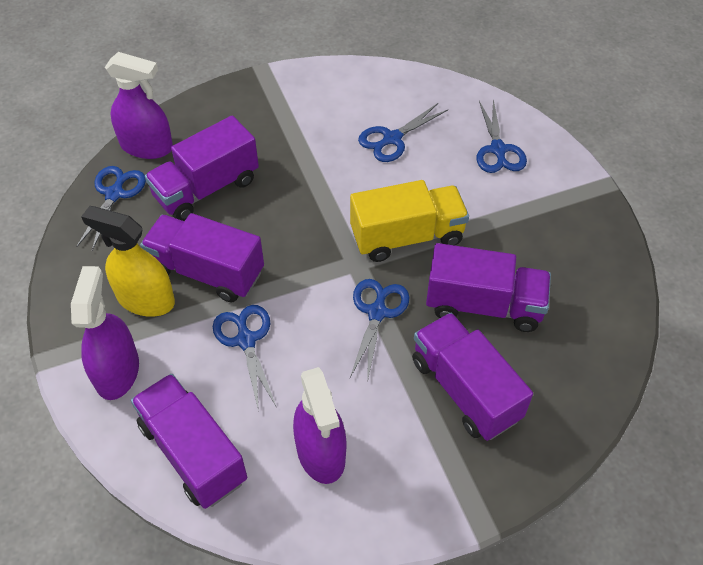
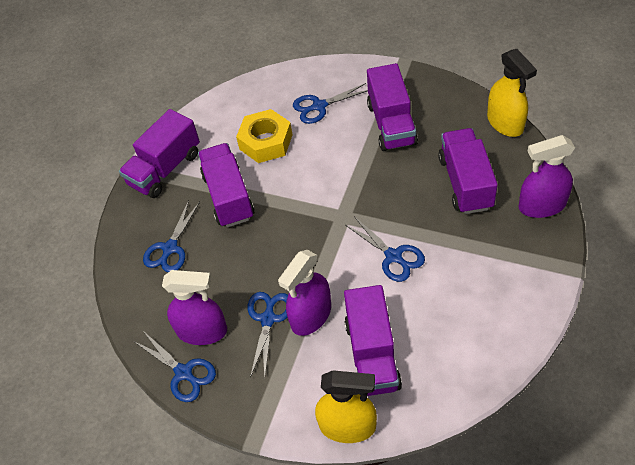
yellow nut: 0 -> 1
yellow spray bottle: 1 -> 2
yellow truck: 1 -> 0

